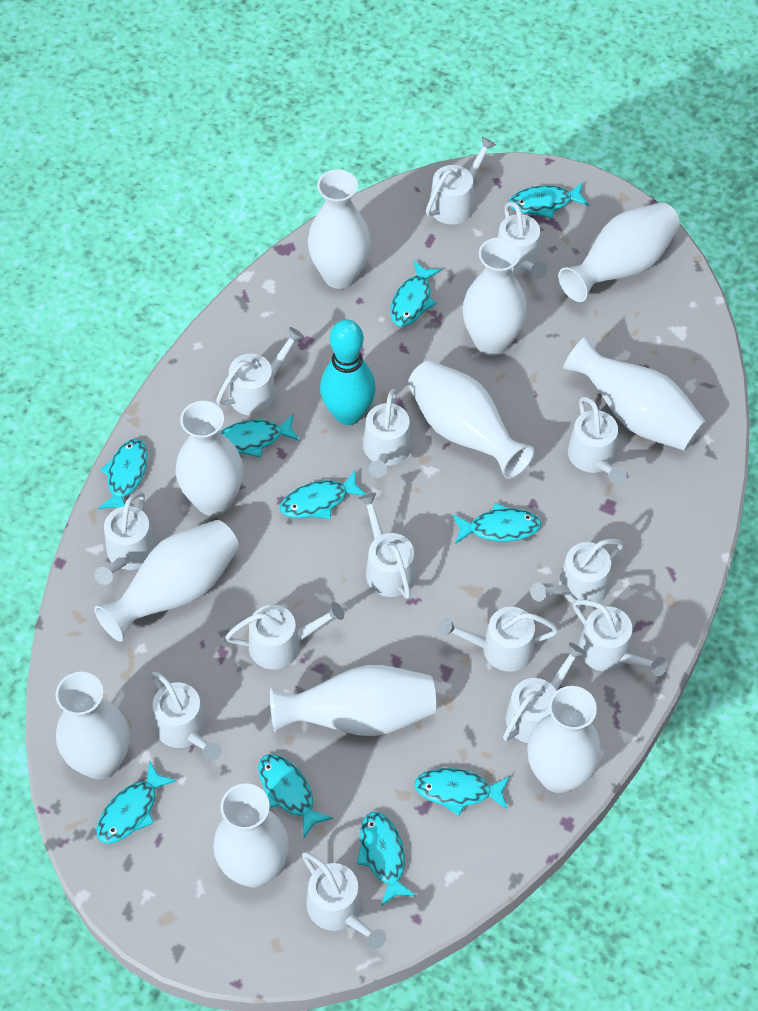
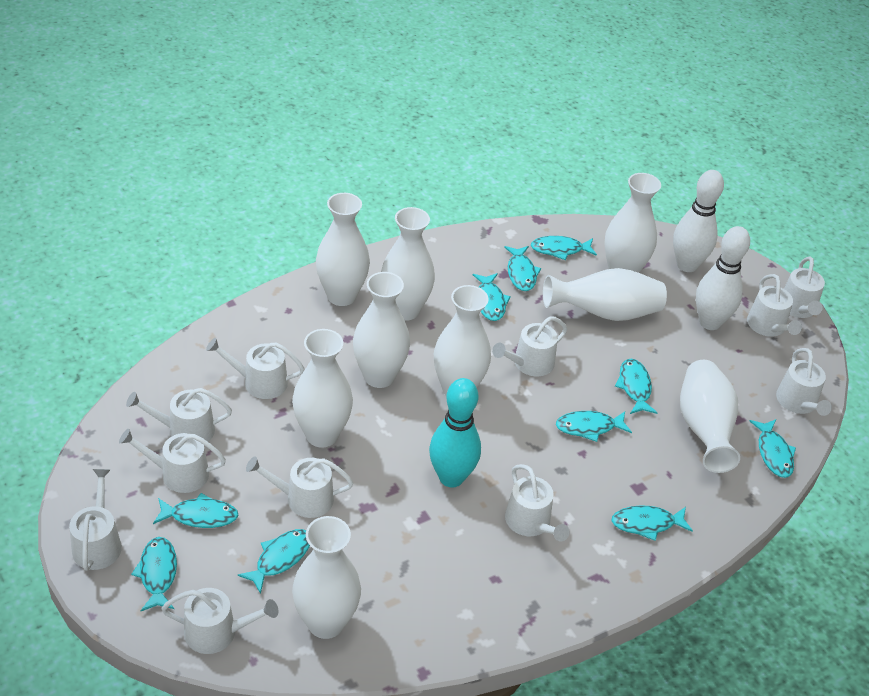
white bowling pin: 0 -> 2
white vase: 11 -> 9
white watering can: 14 -> 11

